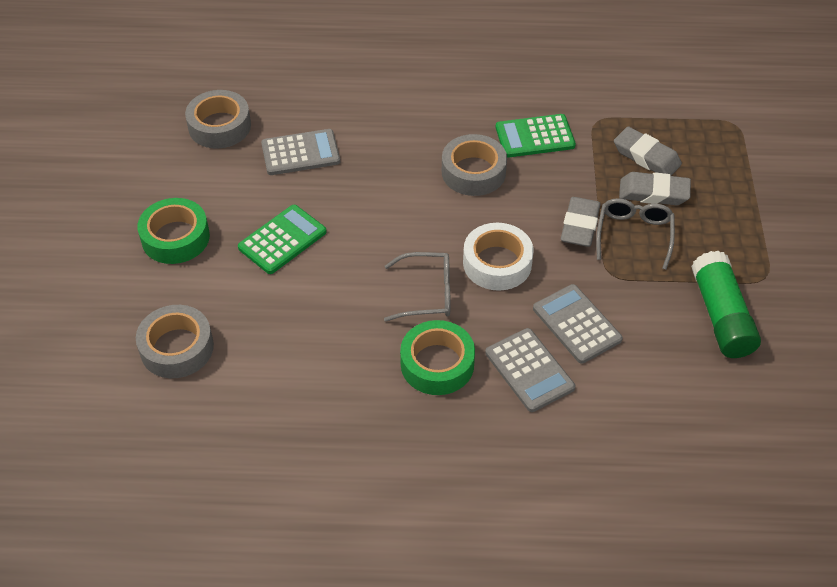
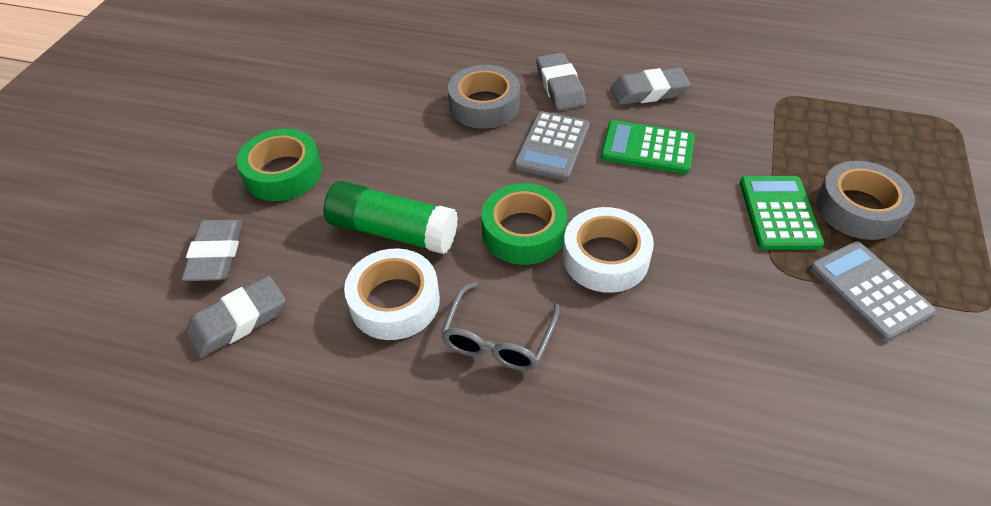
grey calculator: 3 -> 2
grey eraser: 3 -> 4
grey glasses: 2 -> 1
grey tape: 3 -> 2
white tape: 1 -> 2

